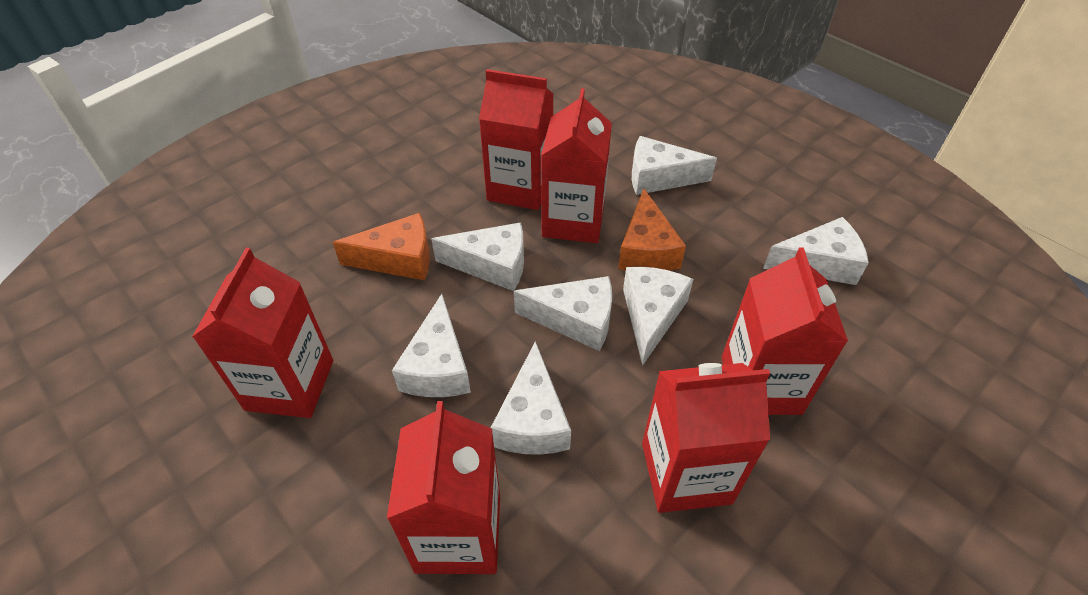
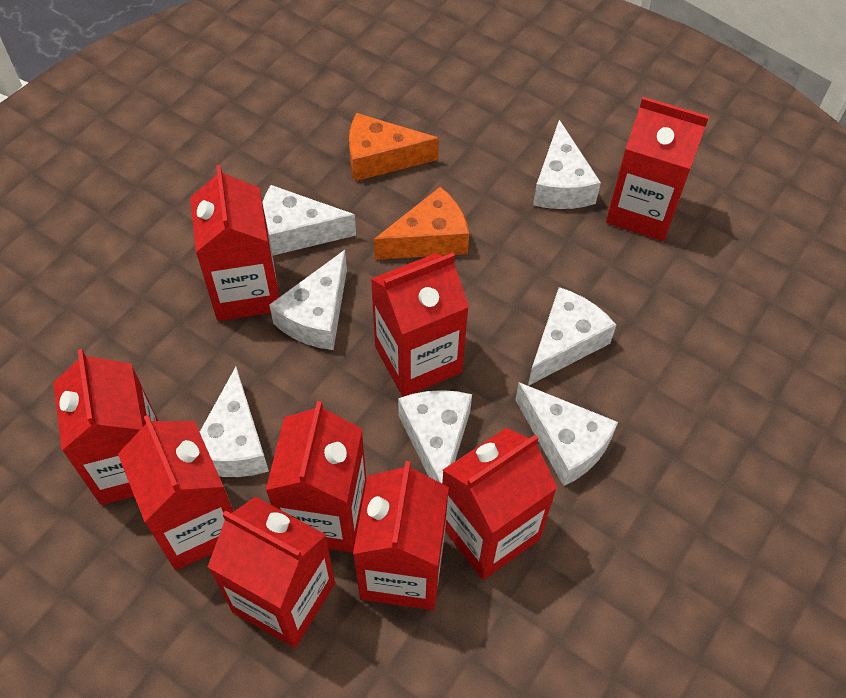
red carton: 6 -> 9

